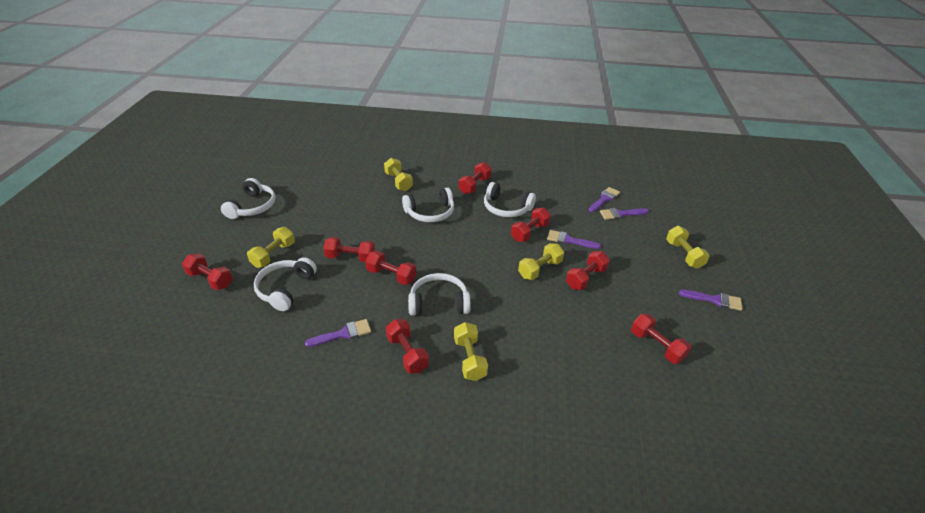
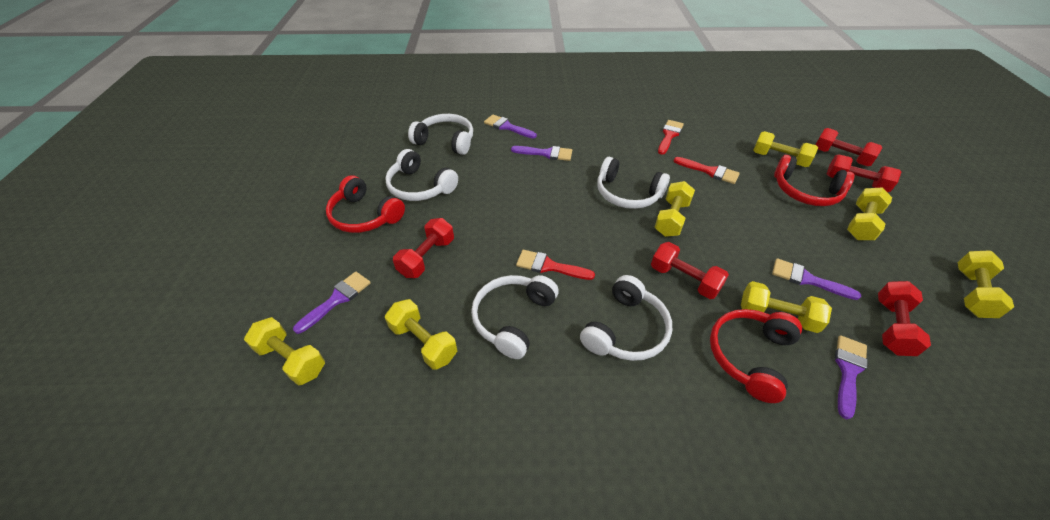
red brush: 0 -> 3
red dumbbell: 8 -> 5
red headphones: 0 -> 3
yellow dumbbell: 5 -> 7

